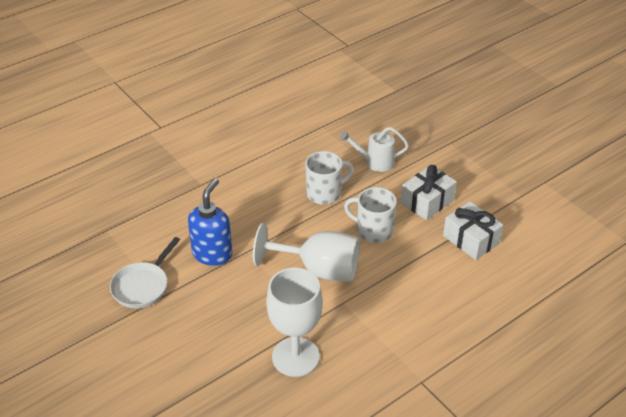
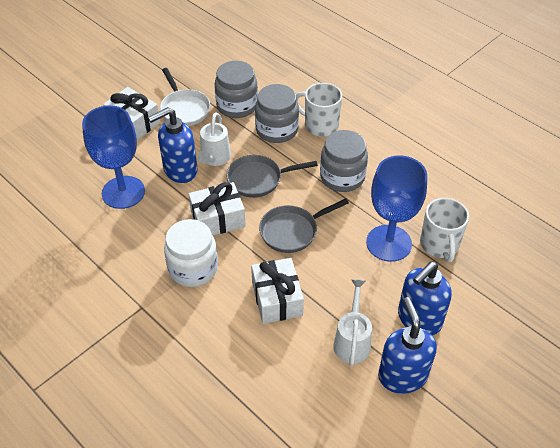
blue goblet: 0 -> 2
blue soap dispenser: 1 -> 3
grey jar: 0 -> 3
grey pan: 0 -> 2
white gift: 2 -> 3
white goblet: 2 -> 0
white jar: 0 -> 1
white watering can: 1 -> 2

